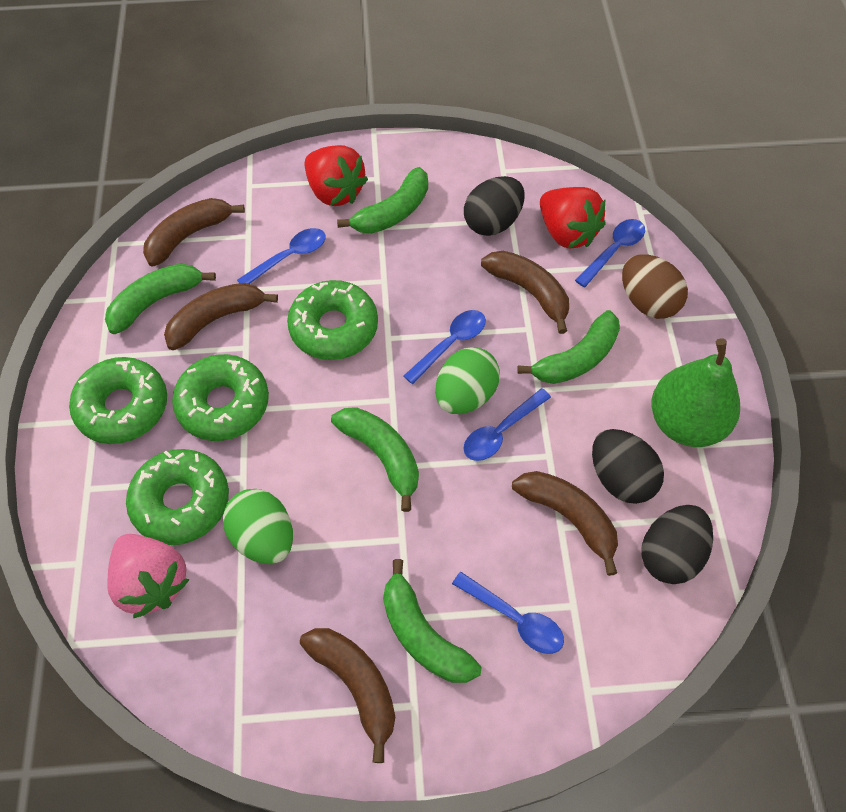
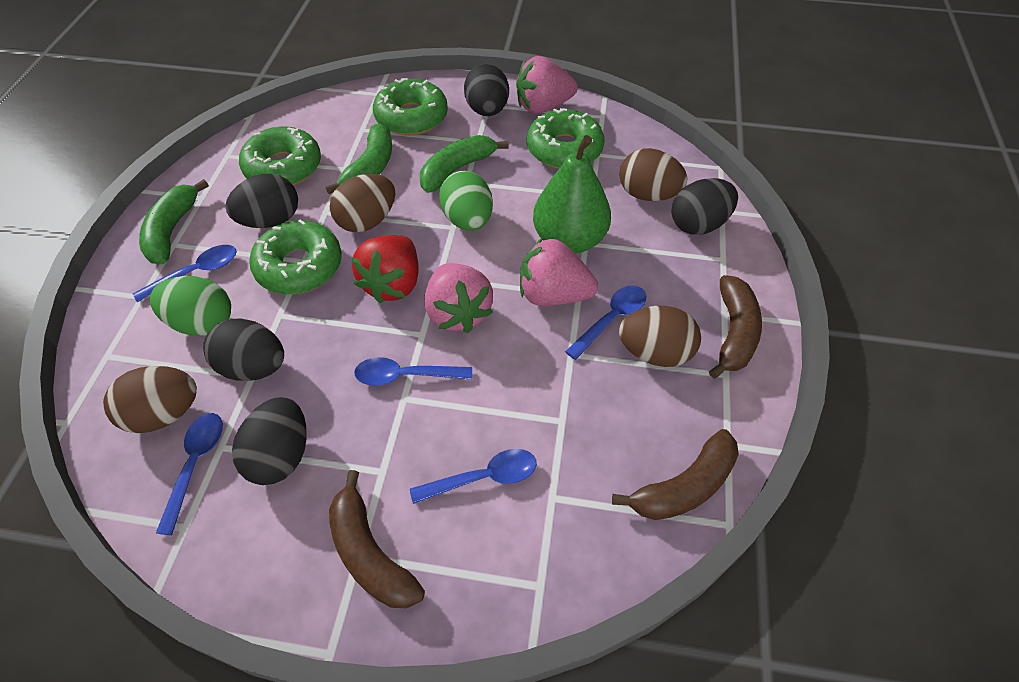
black egg: 3 -> 5
brown banana: 5 -> 3
brown egg: 1 -> 4
green banana: 5 -> 3
pink strawberry: 1 -> 3
red strawberry: 2 -> 1

